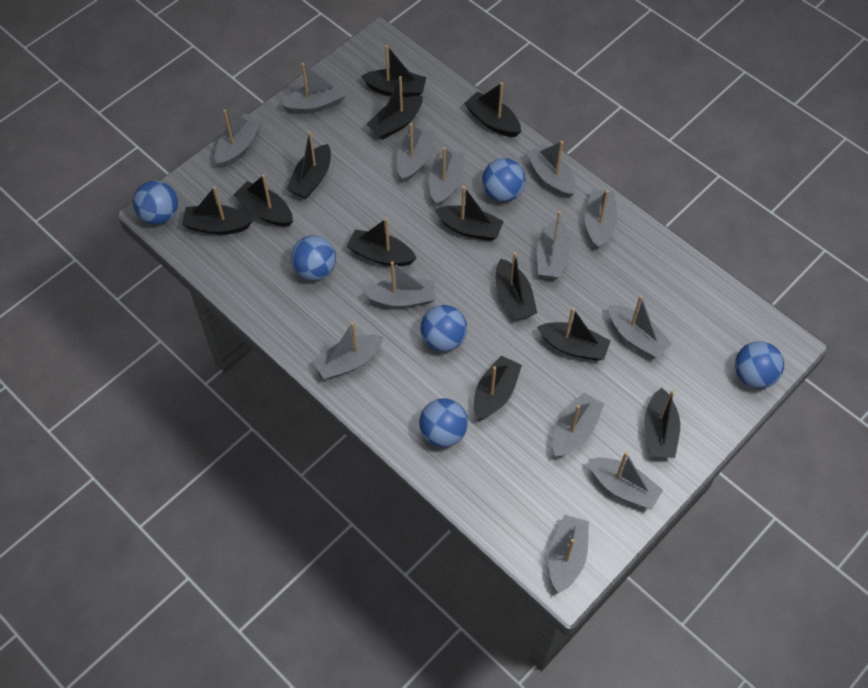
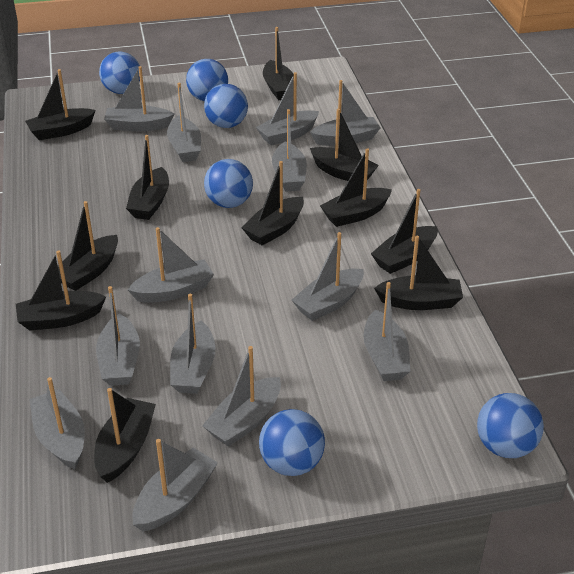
black boat: 12 -> 11

